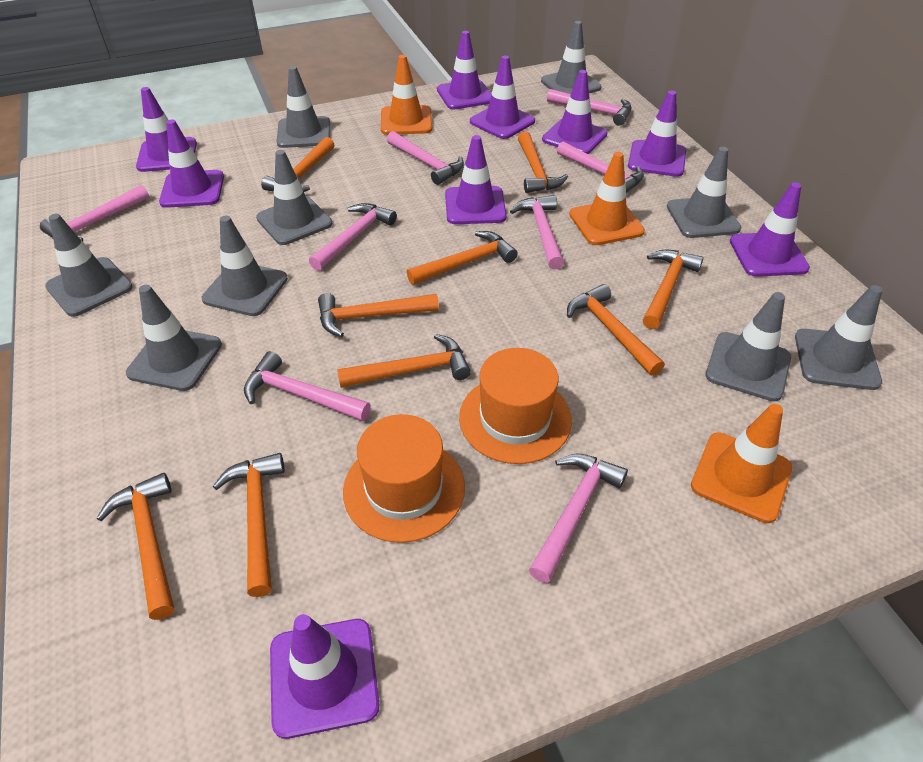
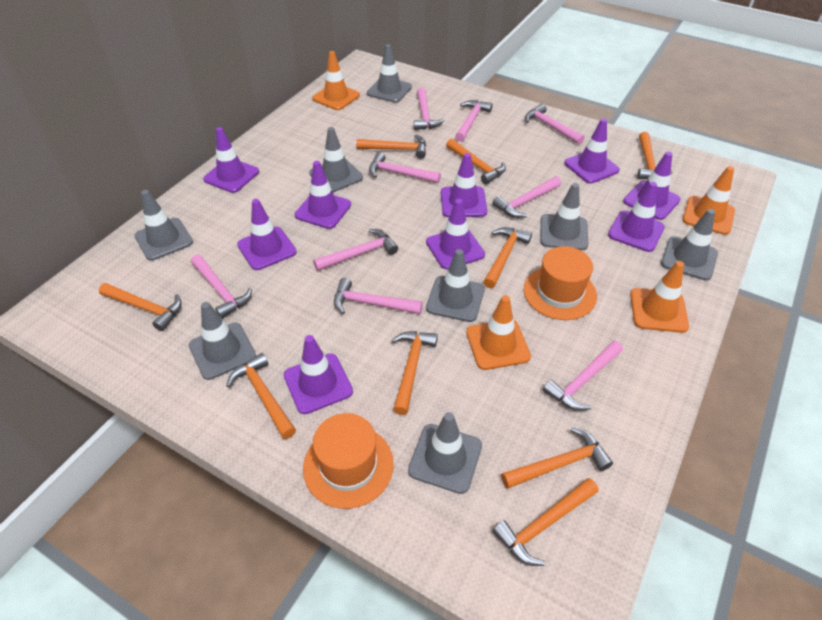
grey traffic cone: 9 -> 8
orange traffic cone: 3 -> 4
pink hammer: 8 -> 9

